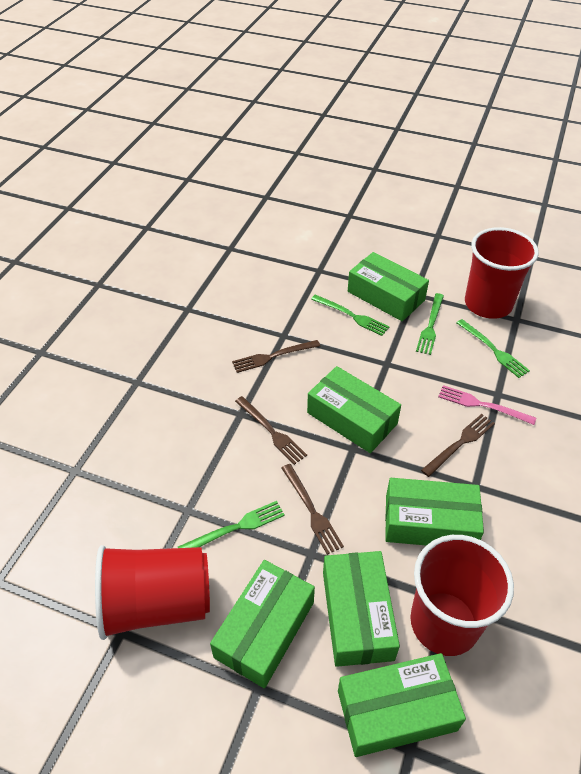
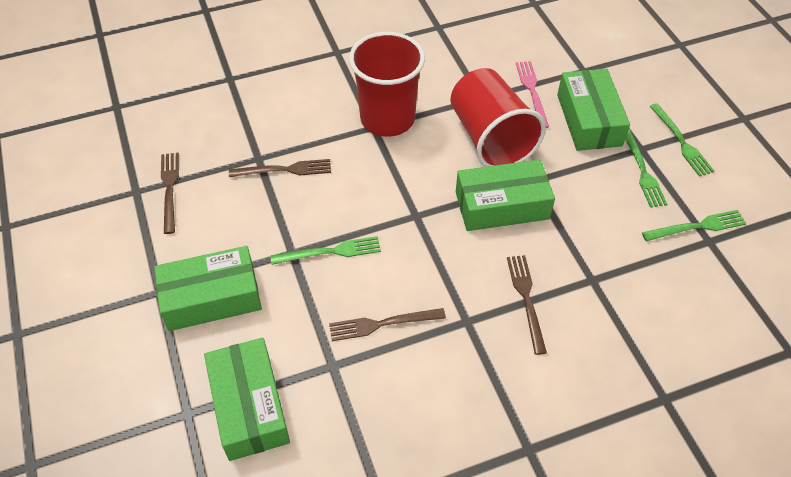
green box: 6 -> 4
red cup: 3 -> 2

